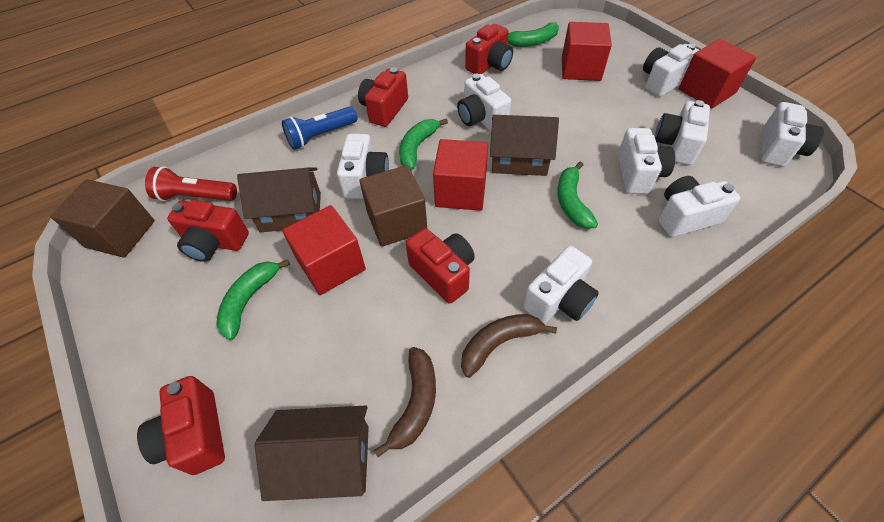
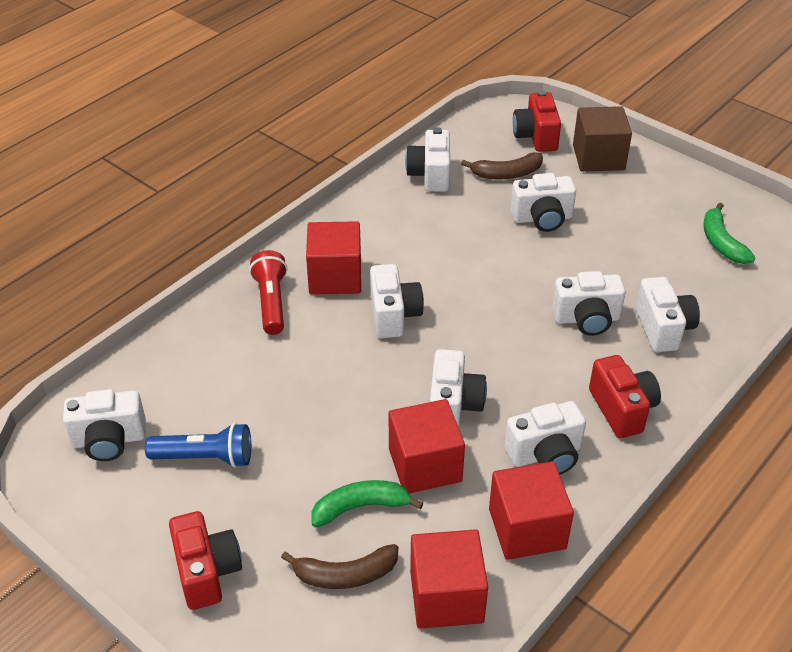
brown cube: 2 -> 1
brown house: 3 -> 0
green banana: 4 -> 2
red camera: 5 -> 3

